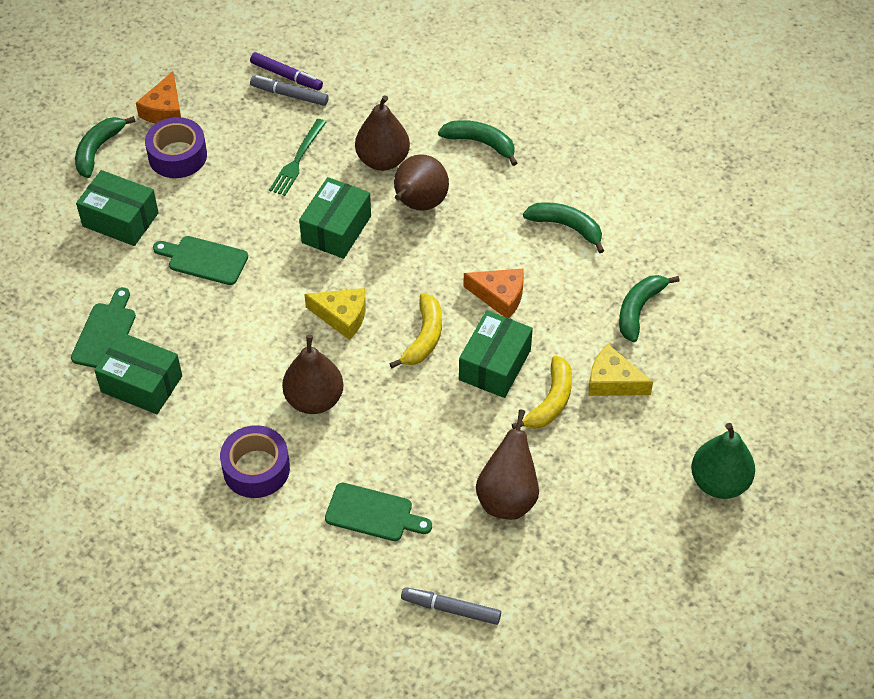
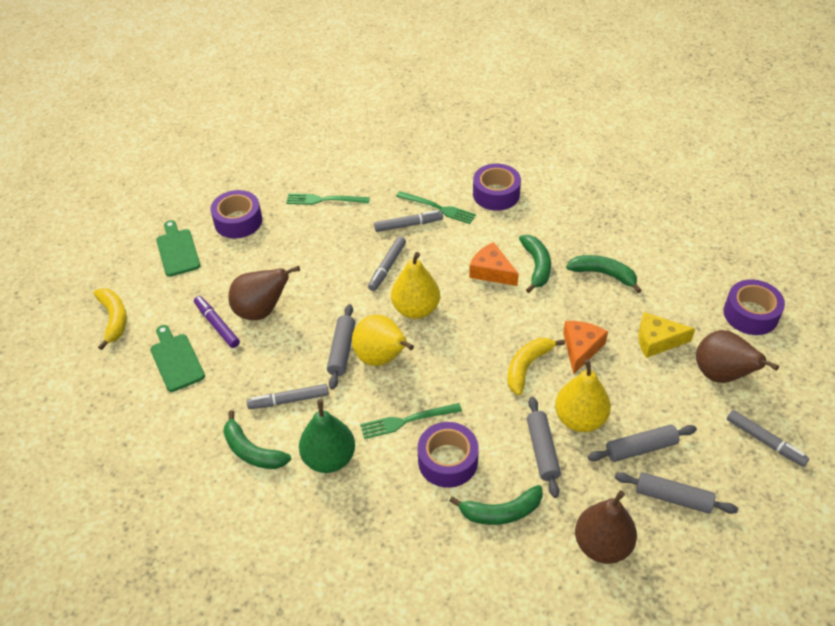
brown pear: 4 -> 3
green box: 4 -> 0
green cutting board: 3 -> 2
green fork: 1 -> 3
grey marker: 2 -> 4
grey rolling pin: 0 -> 4
purple tape: 2 -> 4
yellow cheese: 2 -> 1
yellow pear: 0 -> 3

